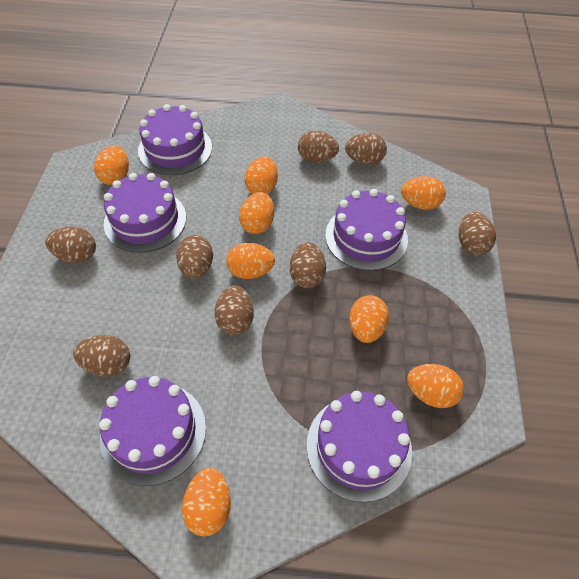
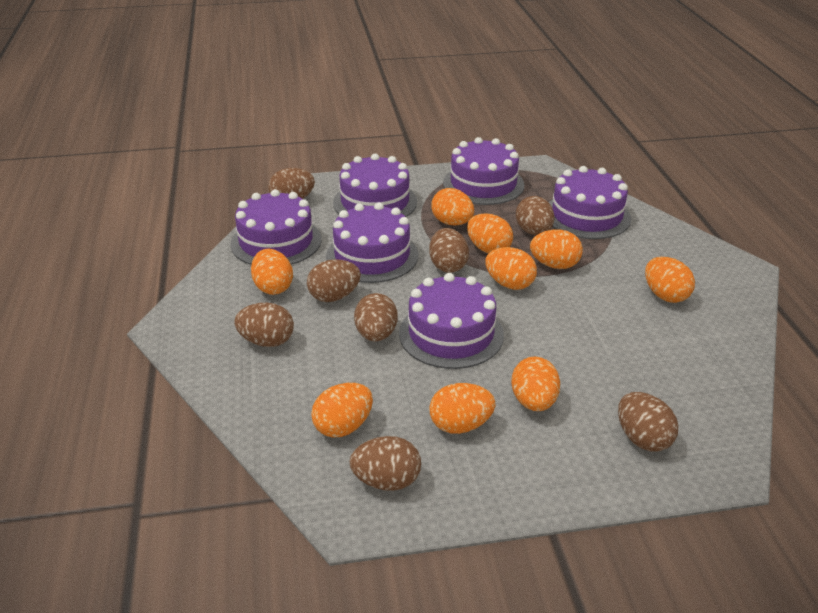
orange egg: 8 -> 9
purple cake: 5 -> 6

